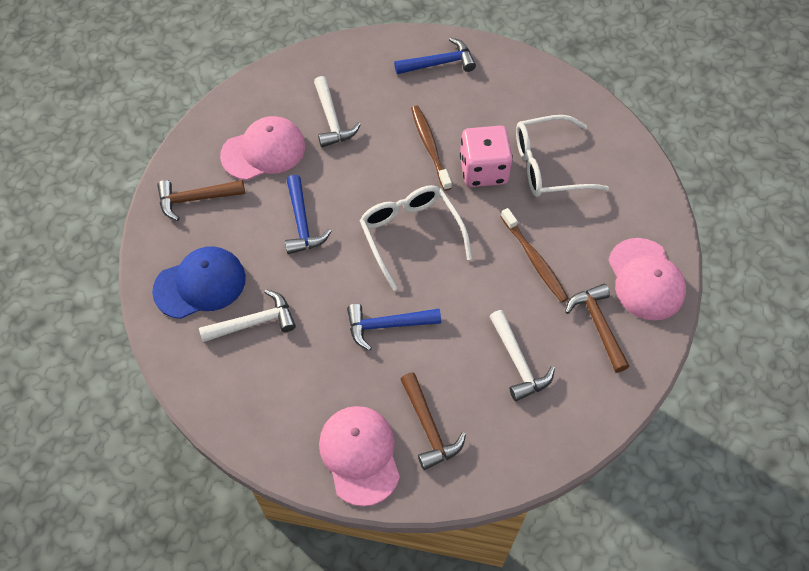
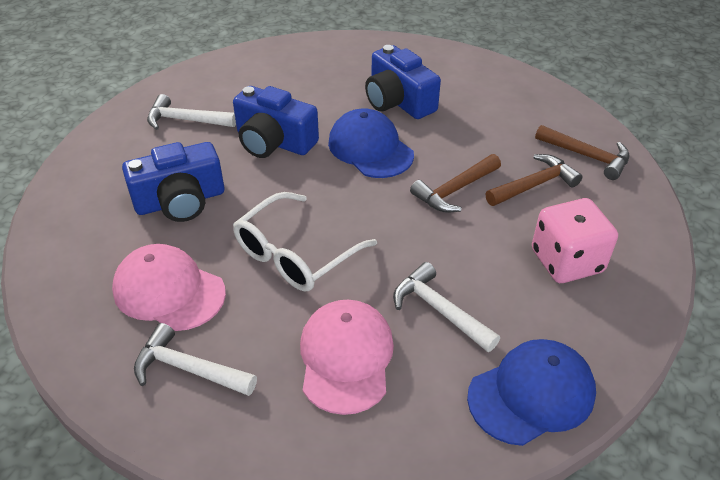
blue camera: 0 -> 3
blue cap: 1 -> 2
blue hammer: 3 -> 0
brown toothbrush: 2 -> 0
pink cap: 3 -> 2
white glasses: 2 -> 1

